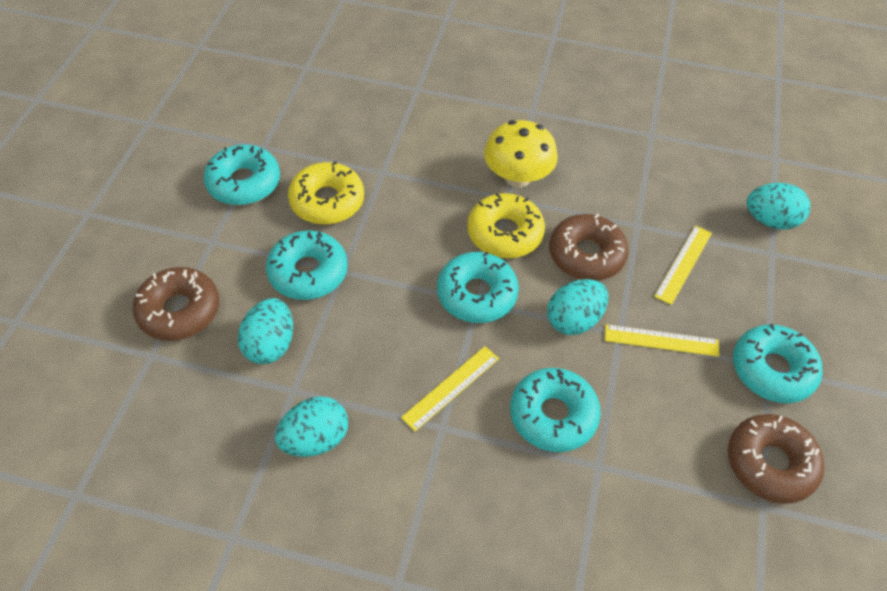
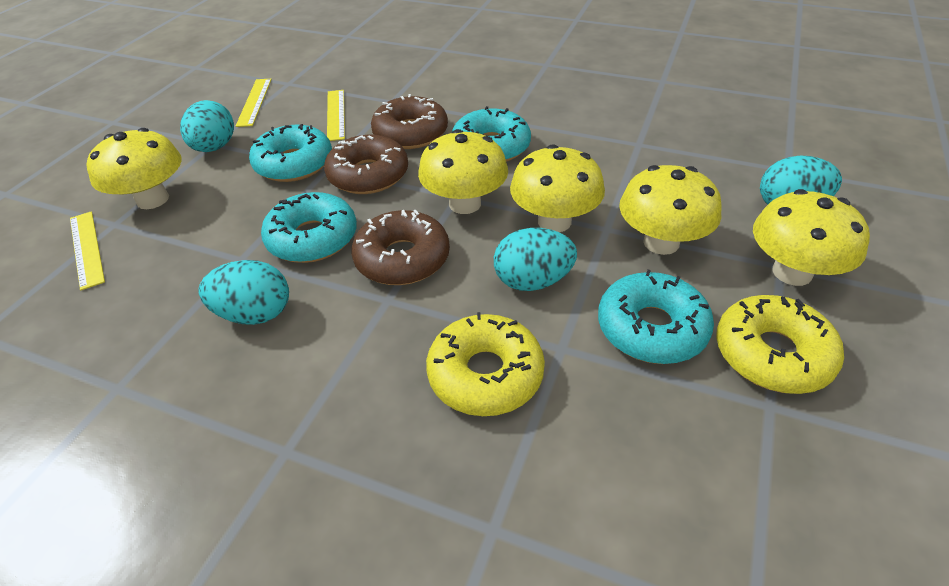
turquoise donut: 5 -> 4
yellow mushroom: 1 -> 5

